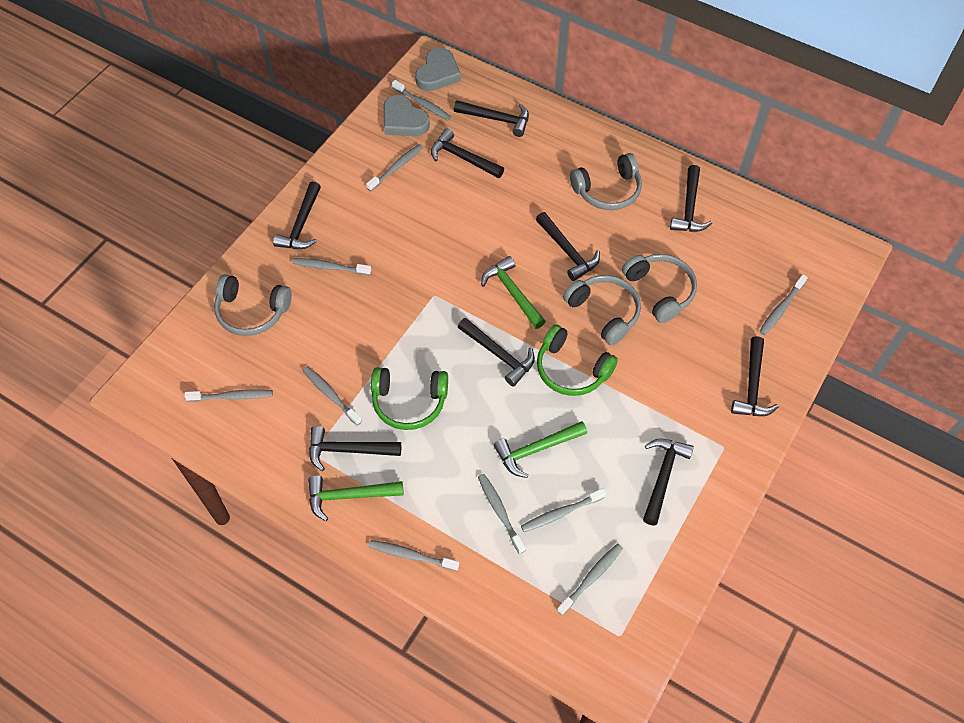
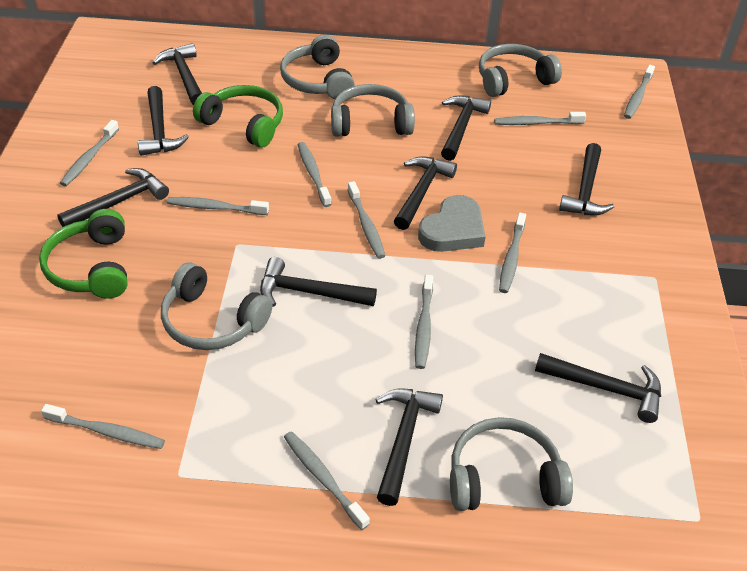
green hammer: 3 -> 0
grey headphones: 4 -> 5
grey heart: 2 -> 1

